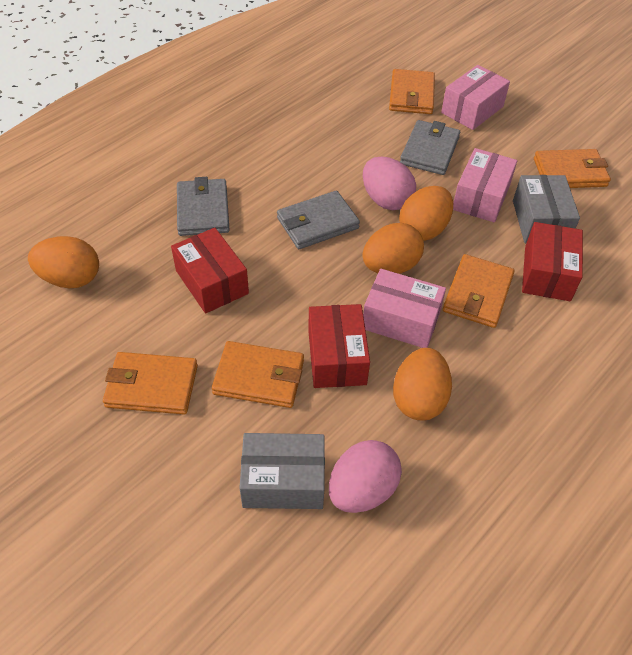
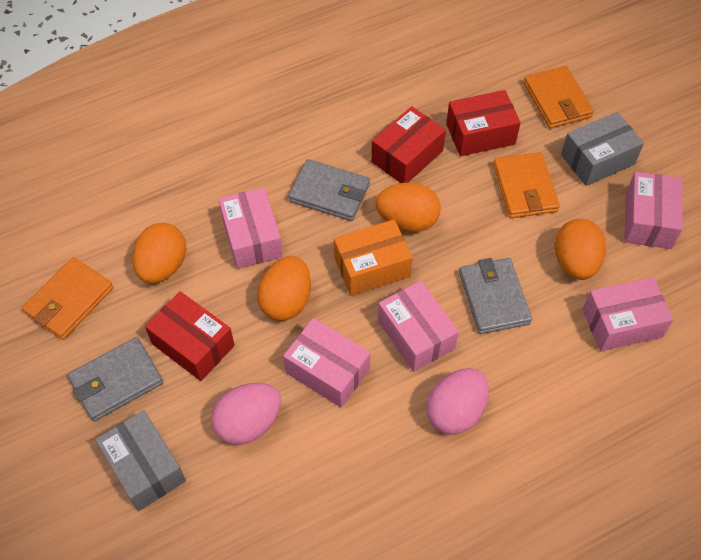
orange box: 0 -> 1
orange wallet: 5 -> 3
pink box: 3 -> 5

